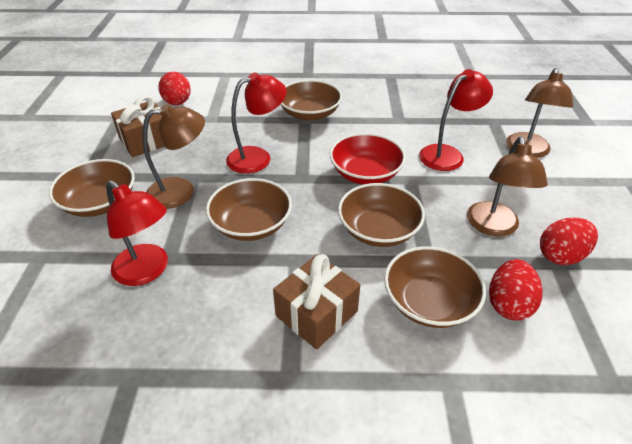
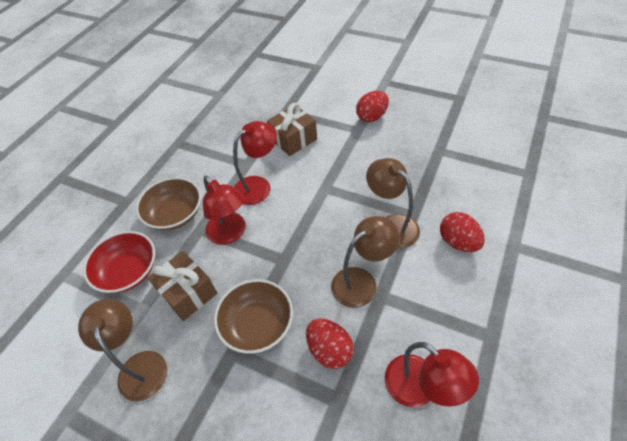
brown bowl: 5 -> 2

